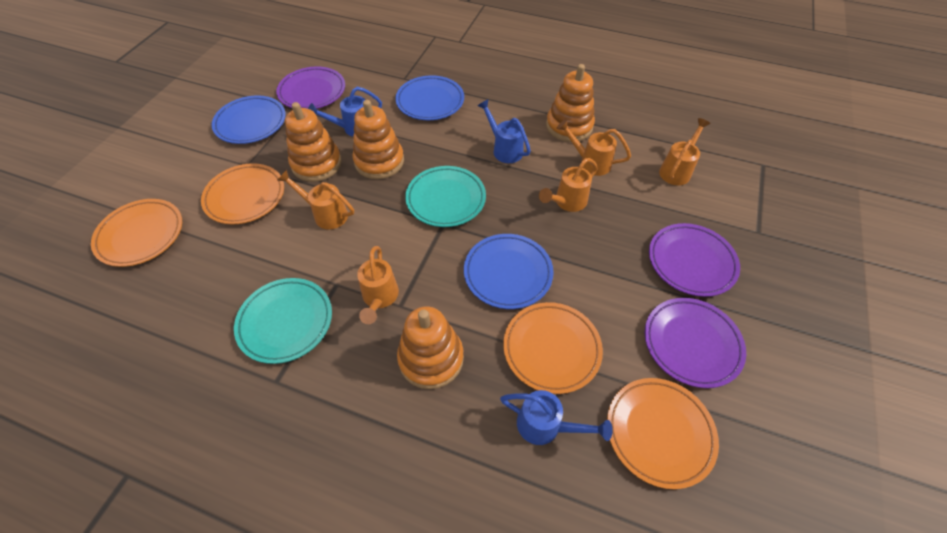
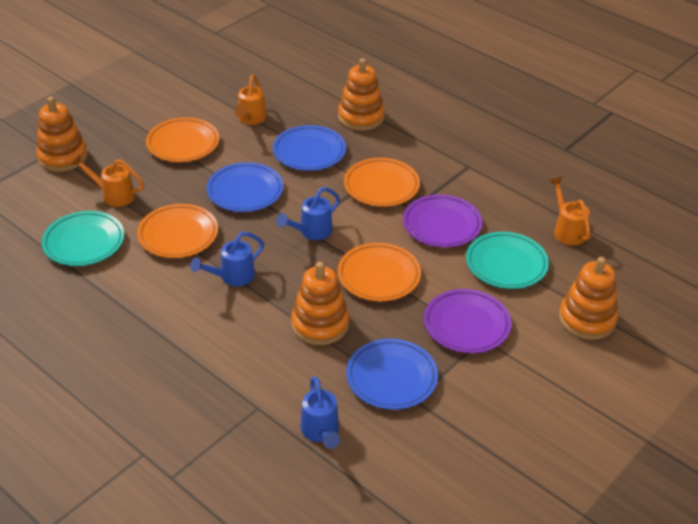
orange watering can: 5 -> 3
purple plate: 3 -> 2

